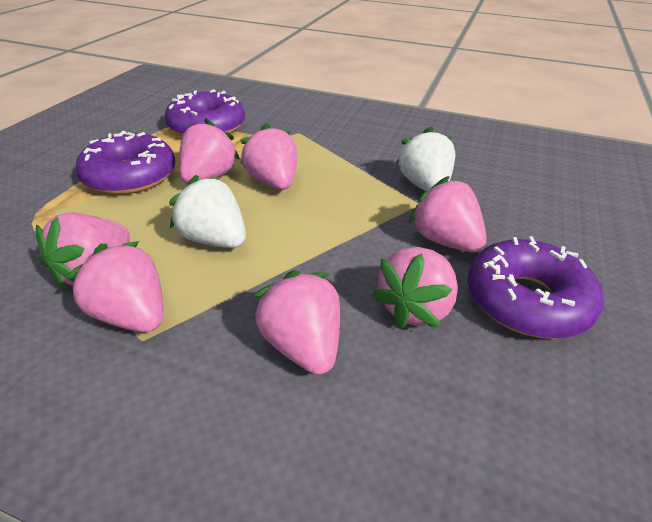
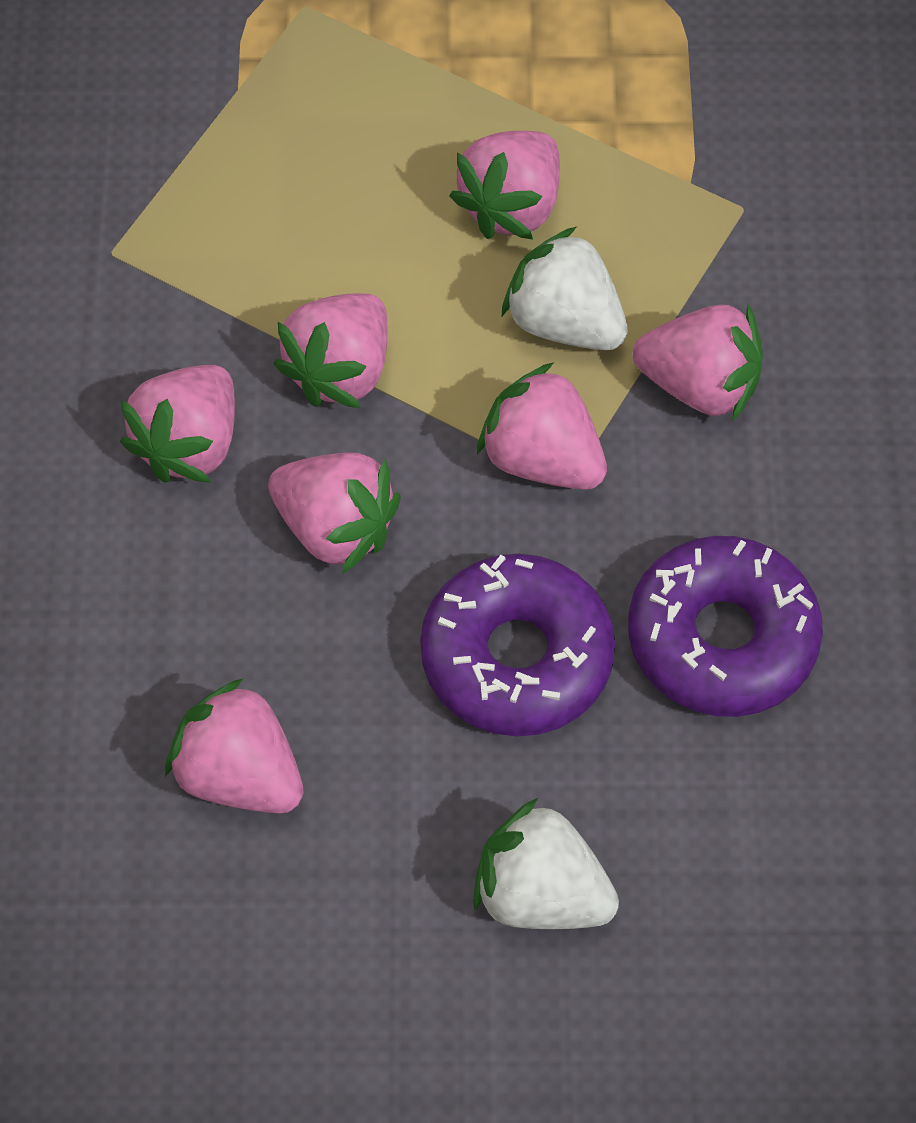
purple donut: 3 -> 2

